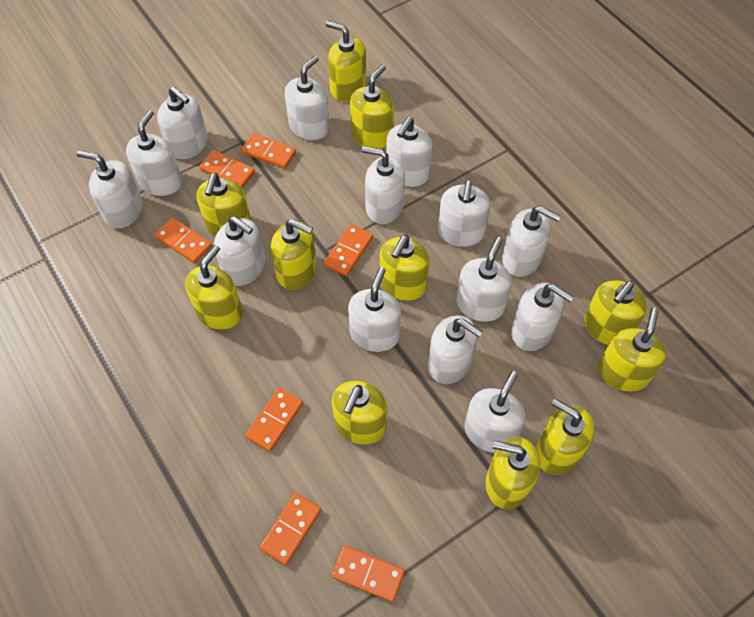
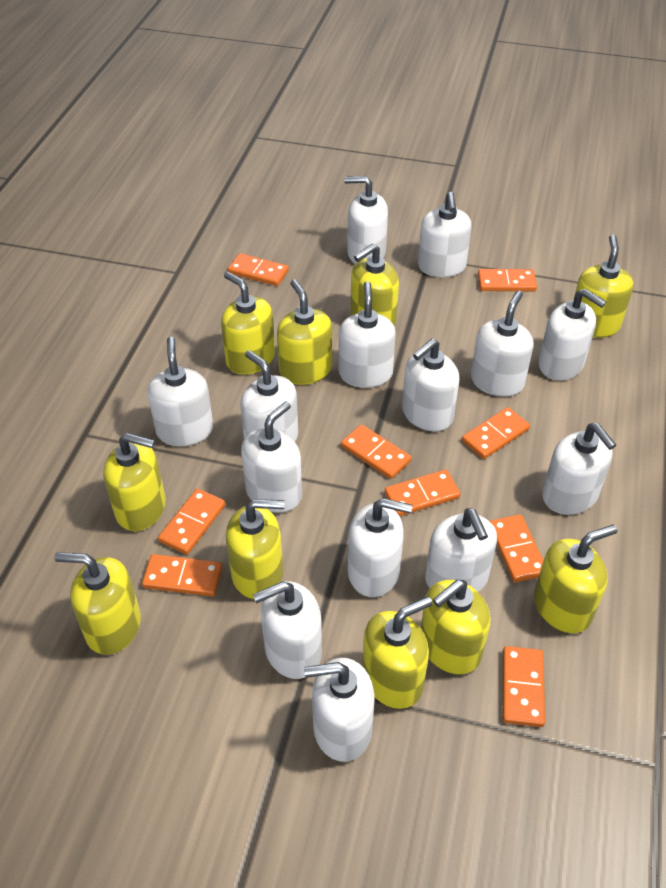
orange domino: 7 -> 9
yellow soap dispenser: 11 -> 10

